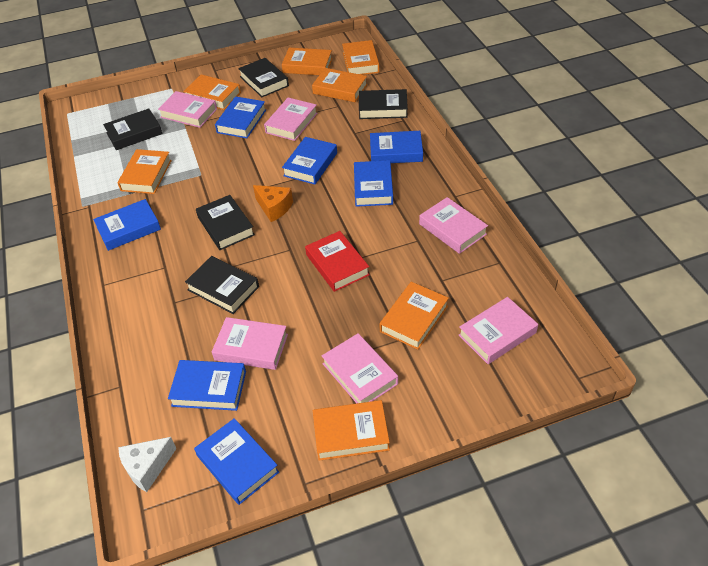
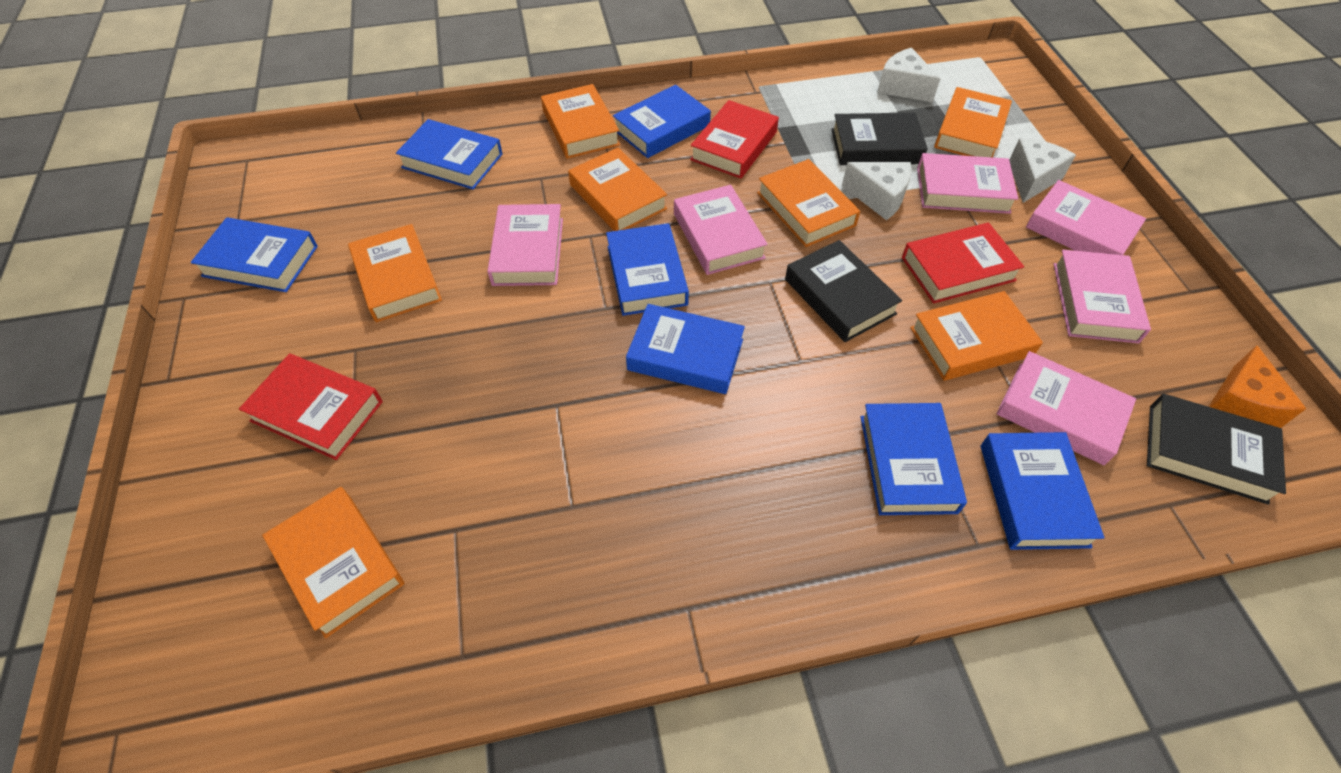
black book: 5 -> 3
red book: 1 -> 3
white cheese: 1 -> 3

